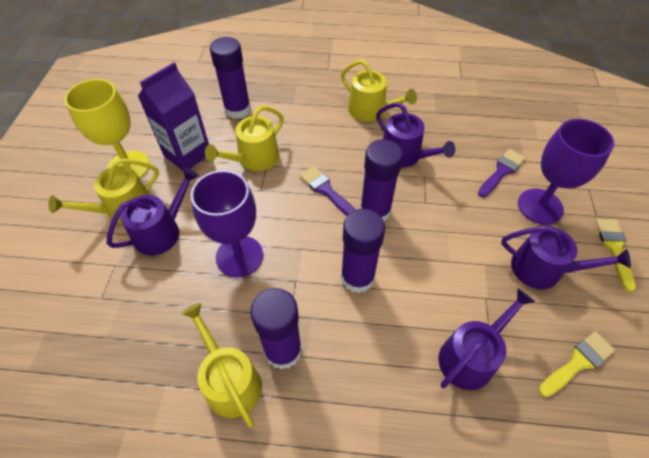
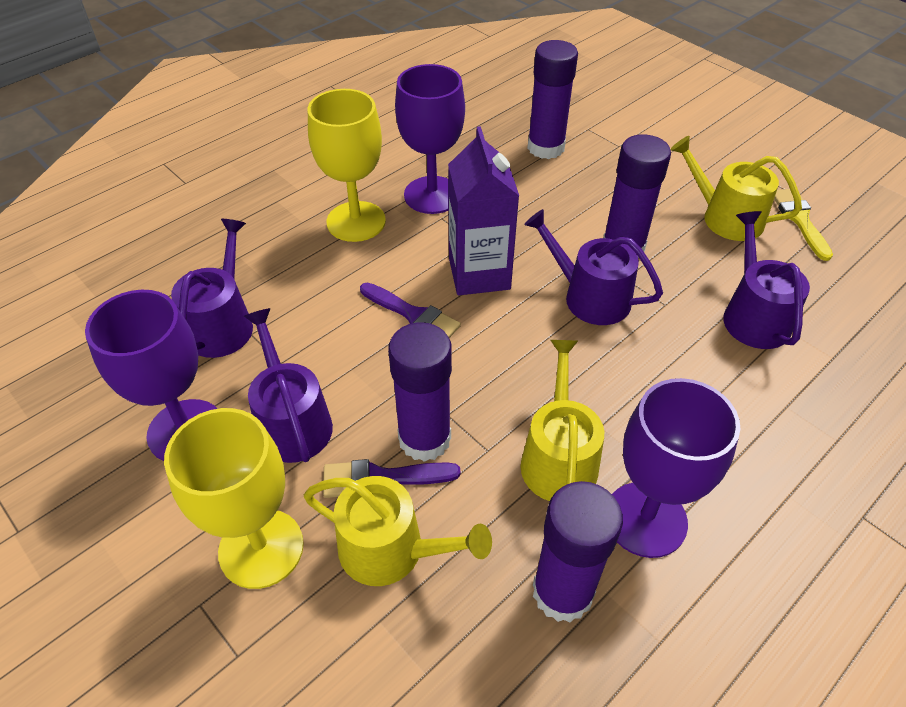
purple goblet: 2 -> 3
yellow brush: 2 -> 1
yellow goblet: 1 -> 2
yellow watering can: 4 -> 3

